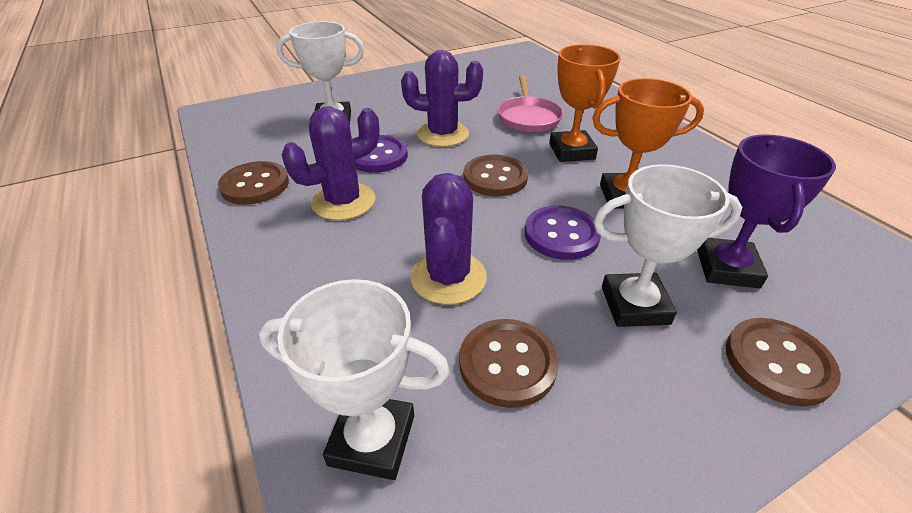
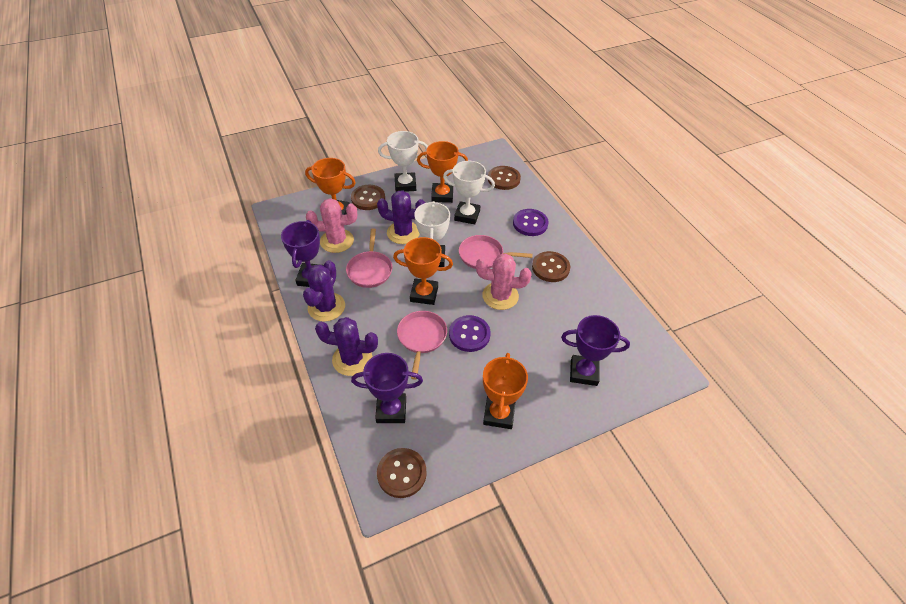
orange trophy: 2 -> 4
pink cactus: 0 -> 2
pink pan: 1 -> 3
purple trophy: 1 -> 3

